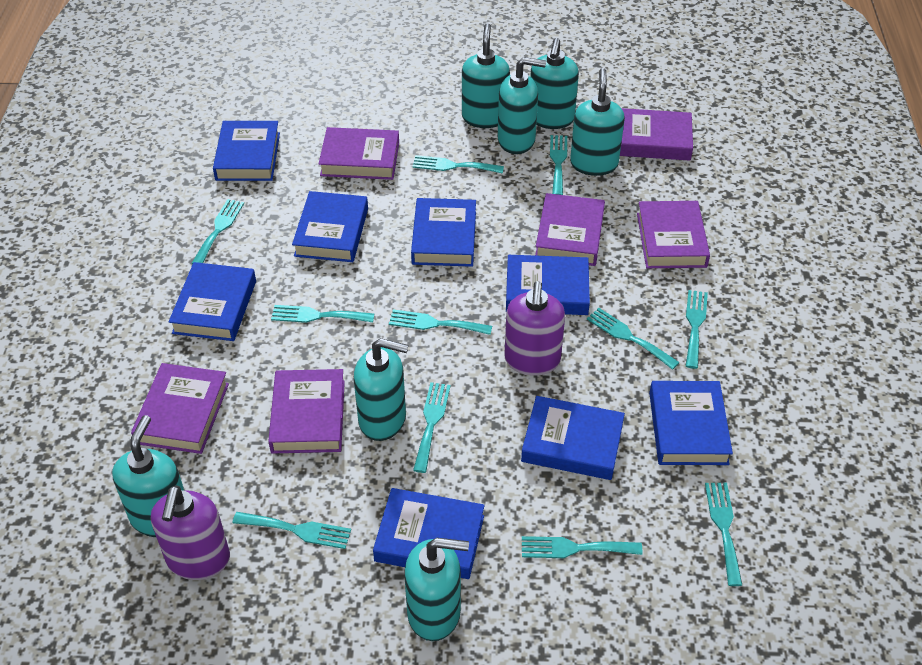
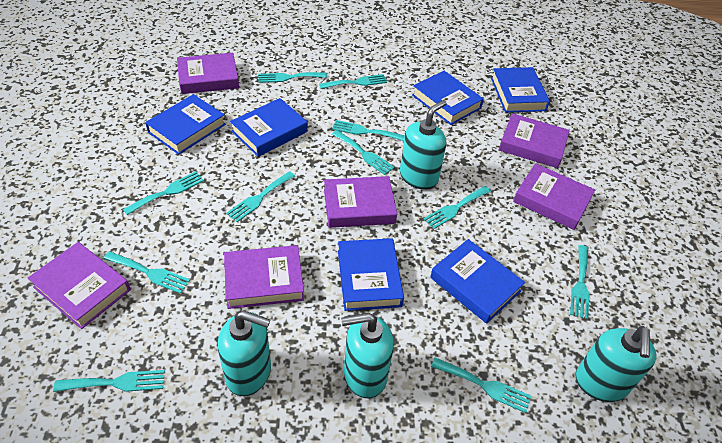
blue book: 8 -> 6
purple soap dispenser: 2 -> 0
turquoise soap dispenser: 7 -> 4

